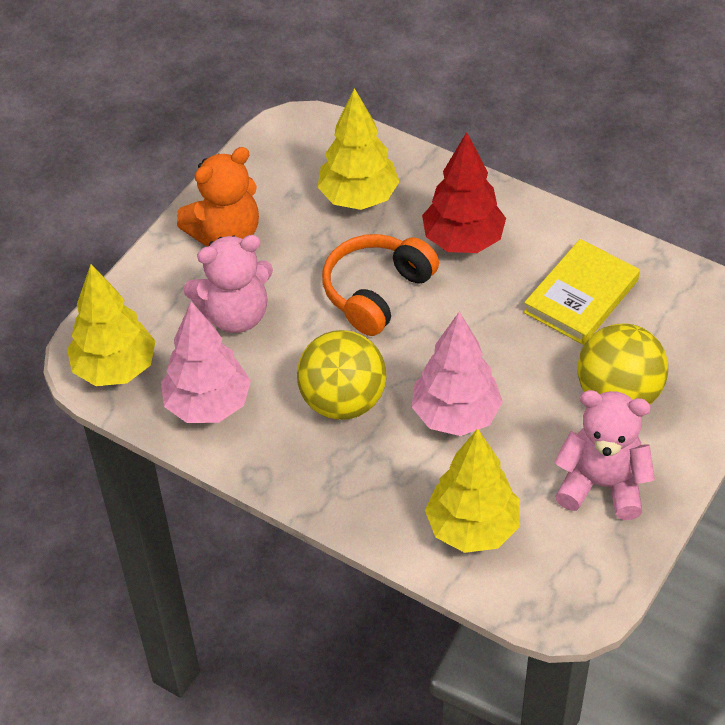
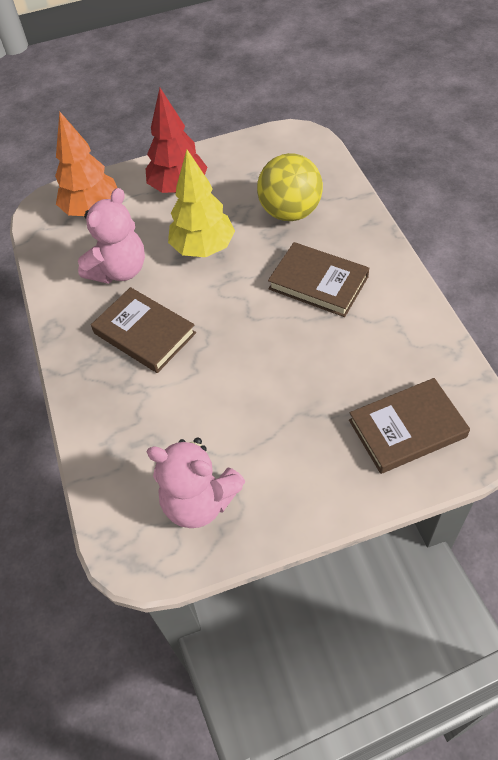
brown book: 0 -> 3
orange headphones: 1 -> 0
orange teddy bear: 1 -> 0
orange tree: 0 -> 1
pink tree: 2 -> 0
yellow ball: 2 -> 1
yellow book: 1 -> 0
yellow tree: 3 -> 1

